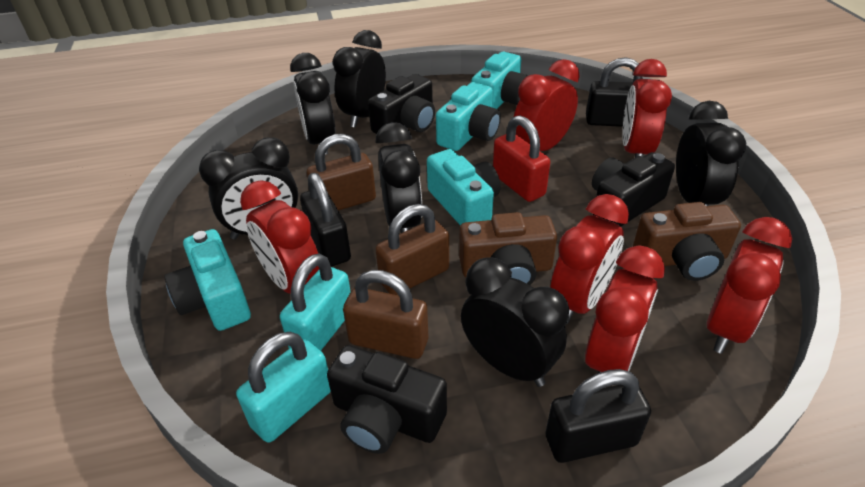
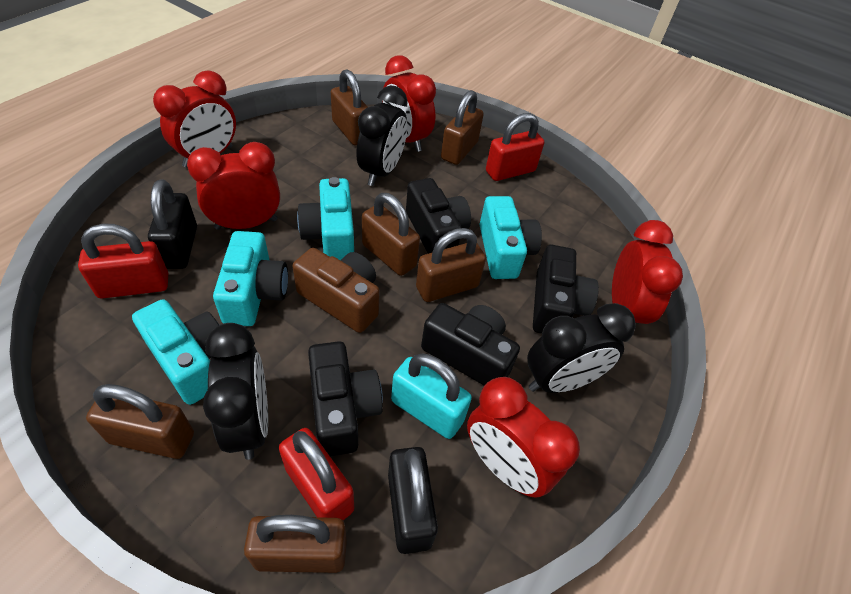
black camera: 3 -> 4
black clock: 6 -> 3
black padlock: 3 -> 2
brown camera: 2 -> 1
brown padlock: 3 -> 6
red clock: 6 -> 5
red padlock: 1 -> 3
turquoise padlock: 2 -> 1

